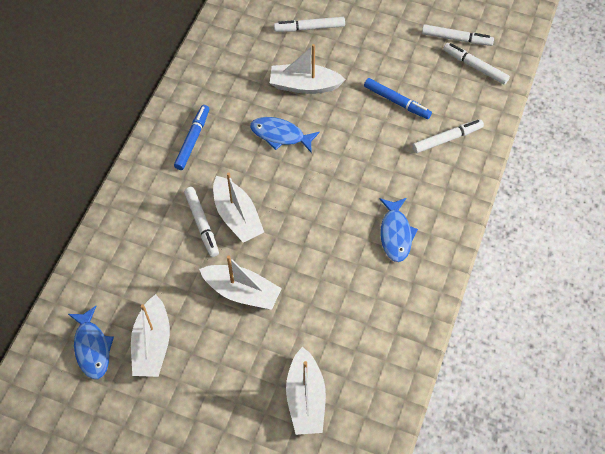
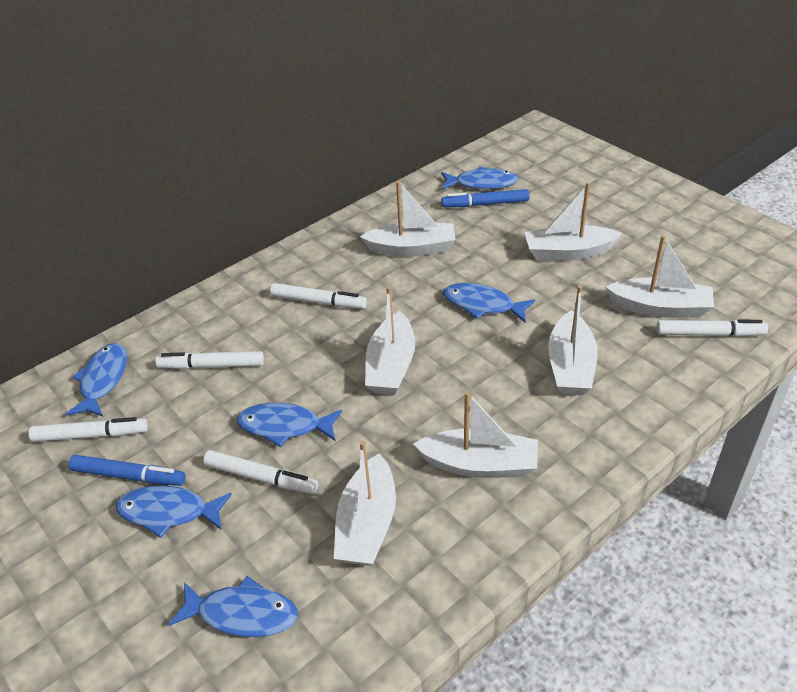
blue fish: 3 -> 6
white boat: 5 -> 7

